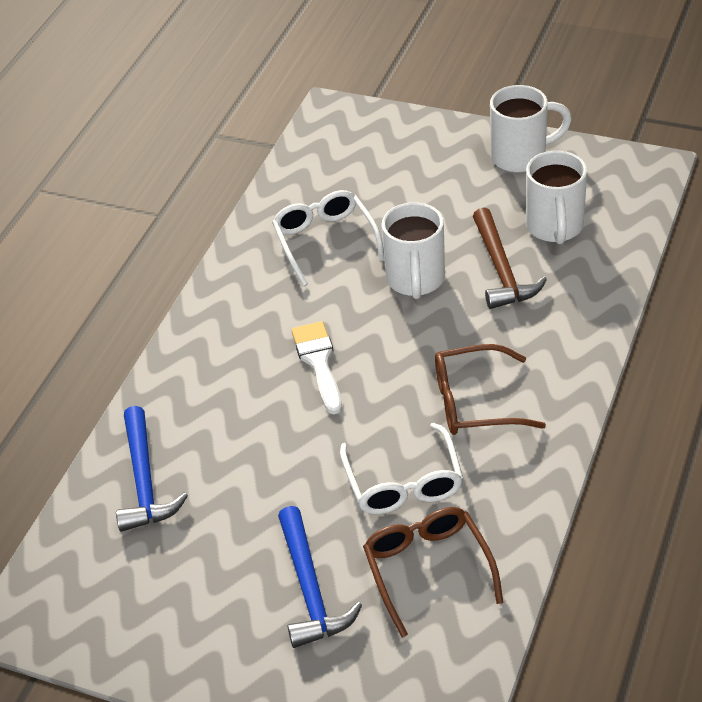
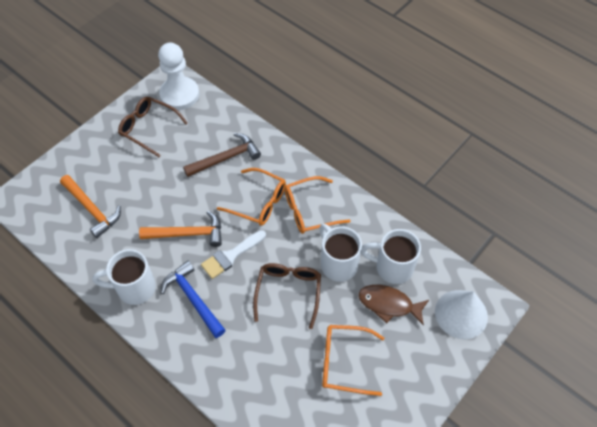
blue hammer: 2 -> 1
brown fish: 0 -> 1
orange glasses: 0 -> 3
orange hammer: 0 -> 2
white cone: 0 -> 1
white glasses: 2 -> 0
white pawn: 0 -> 1

